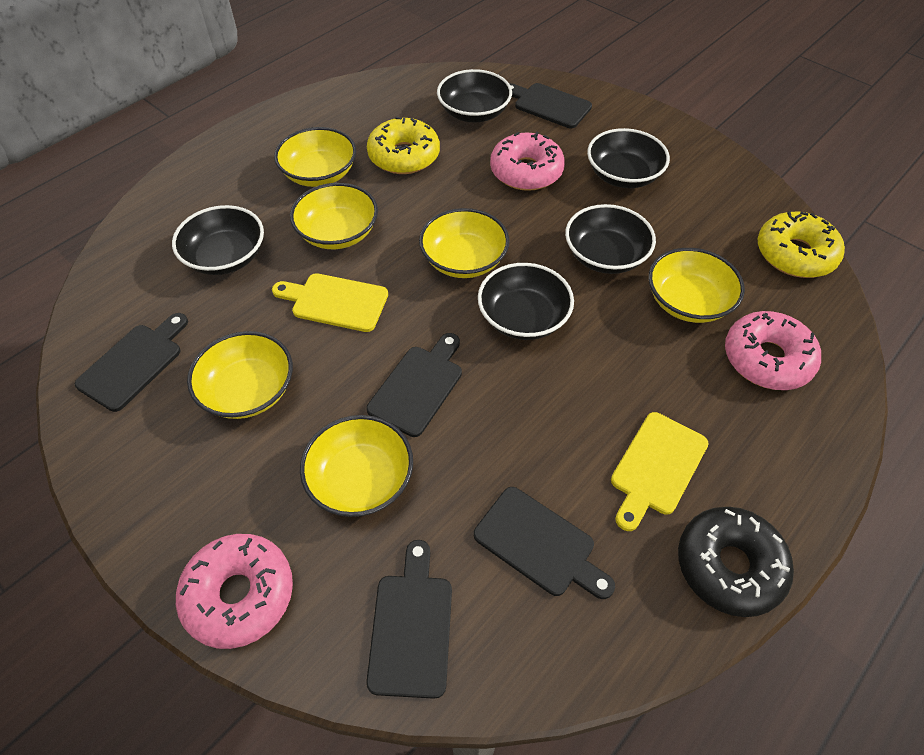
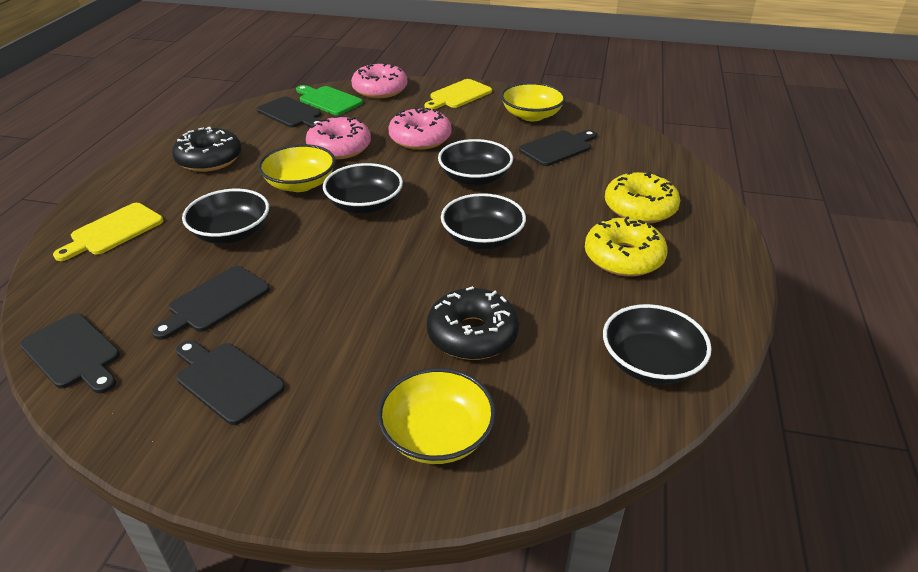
black donut: 1 -> 2
green cutting board: 0 -> 1
yellow bowl: 6 -> 3

